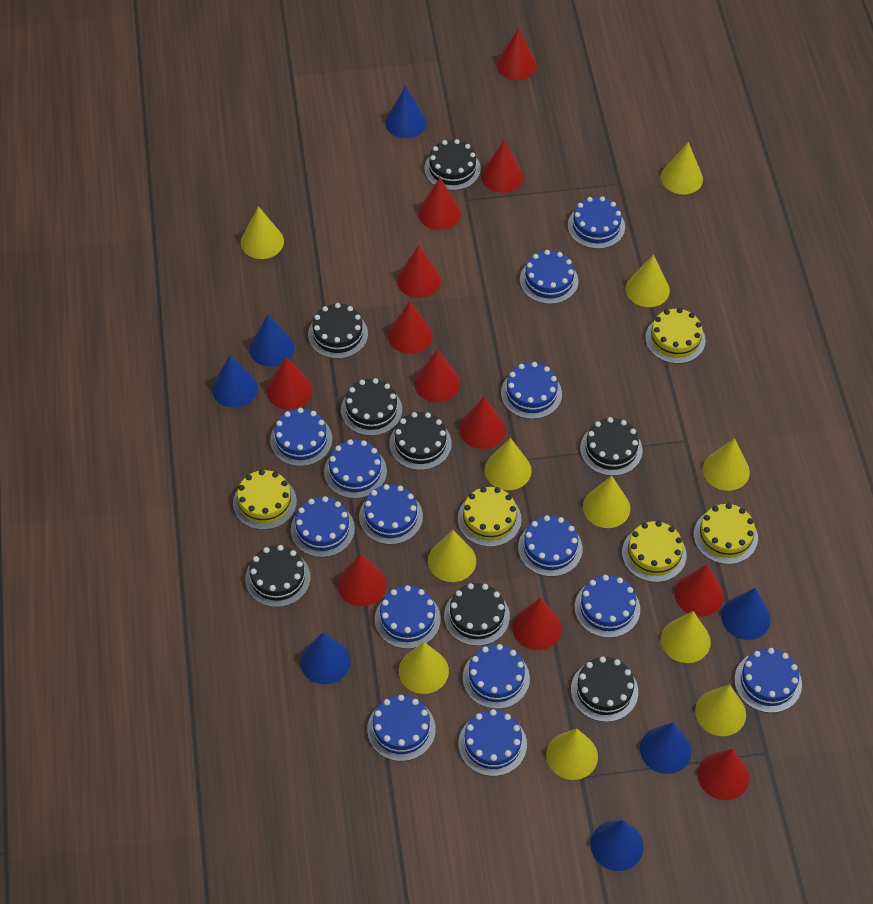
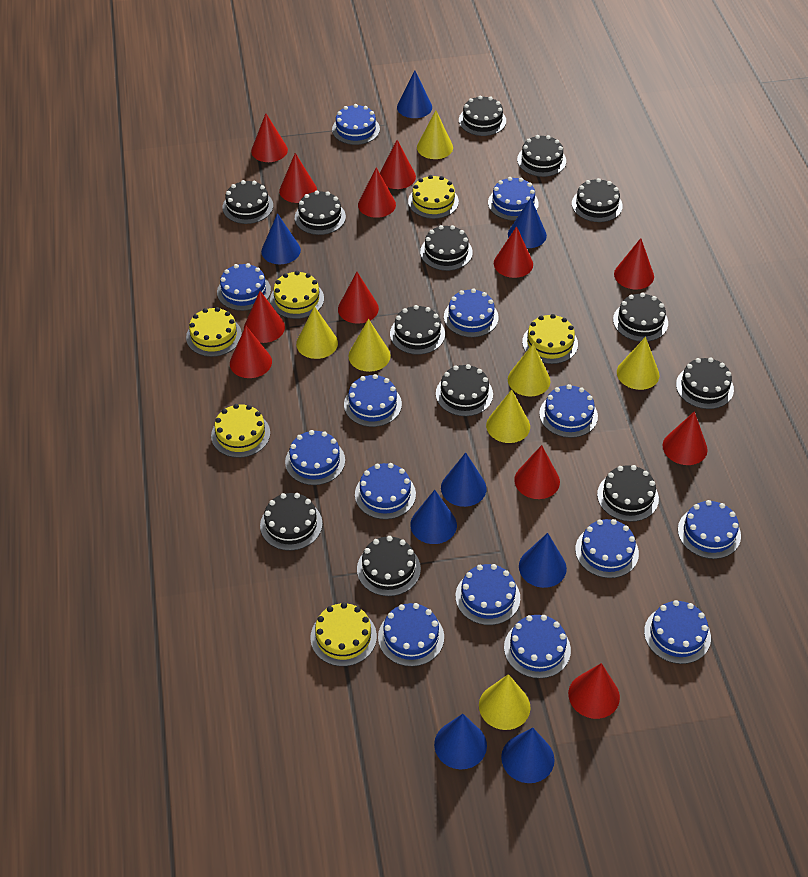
black cake: 8 -> 13
blue cone: 7 -> 8
yellow cake: 5 -> 6
yellow cone: 11 -> 7

